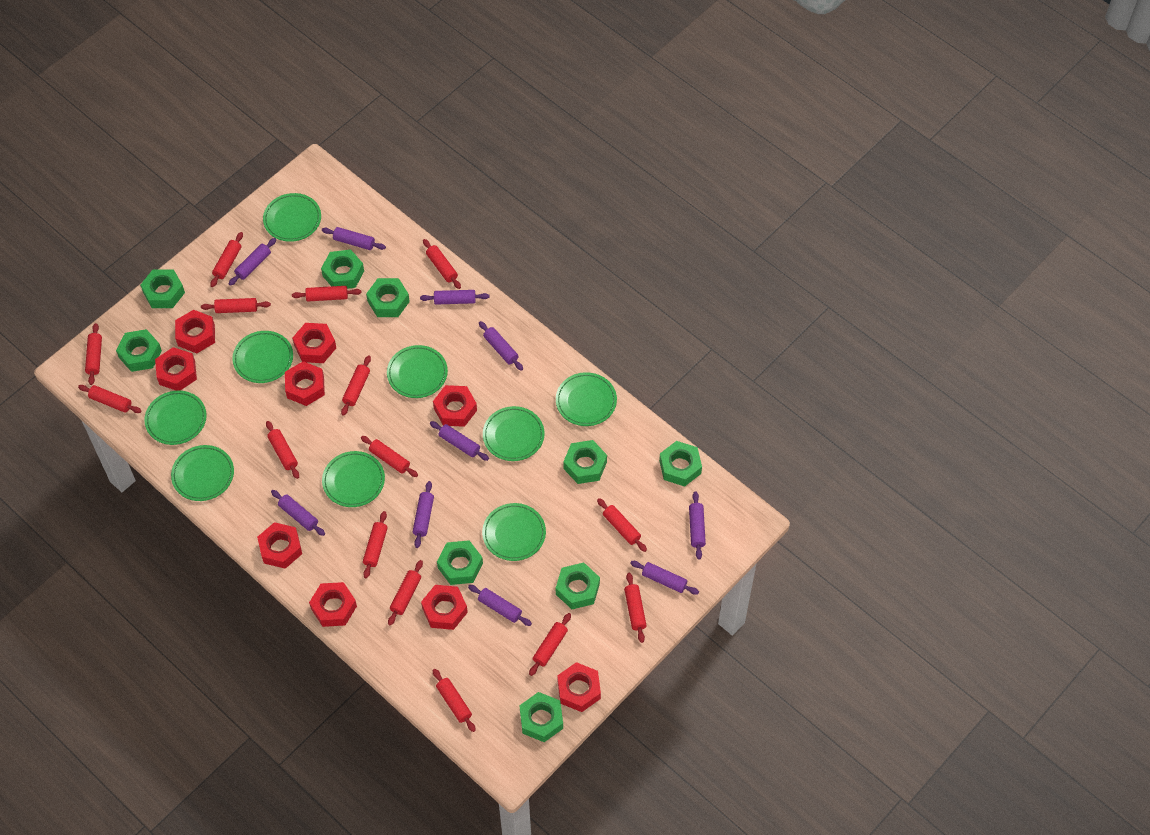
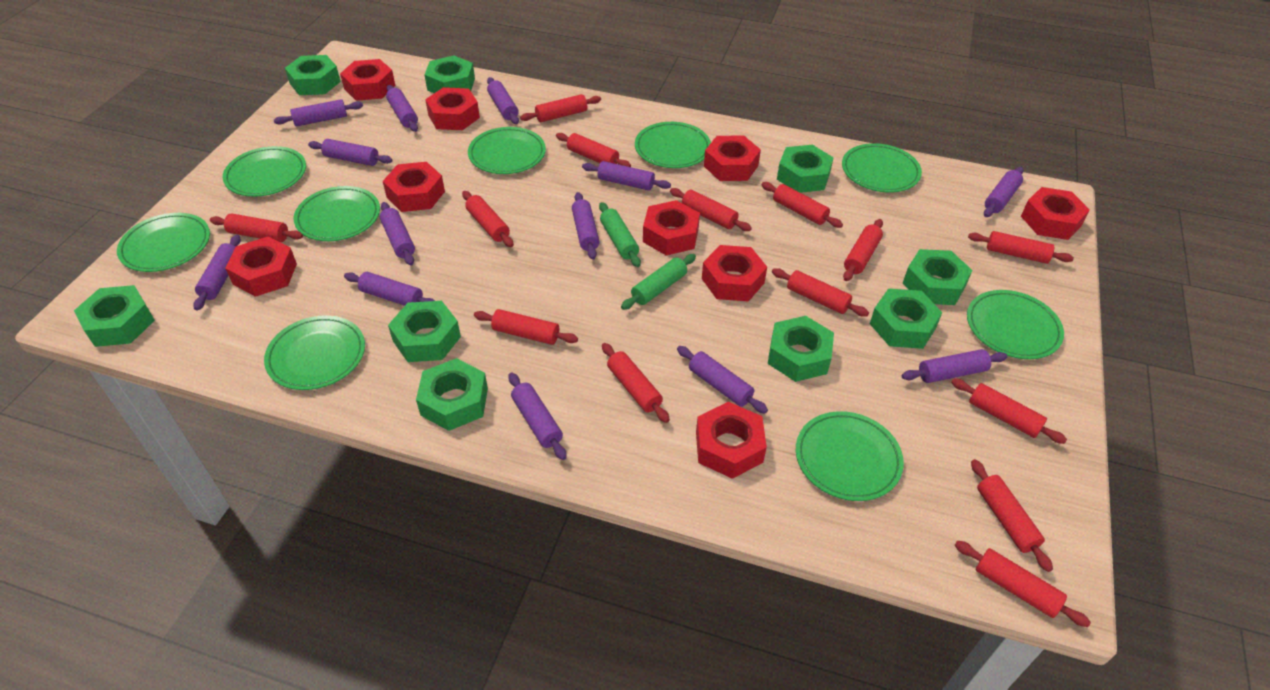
green rolling pin: 0 -> 2
purple rolling pin: 10 -> 13
red rolling pin: 15 -> 14

